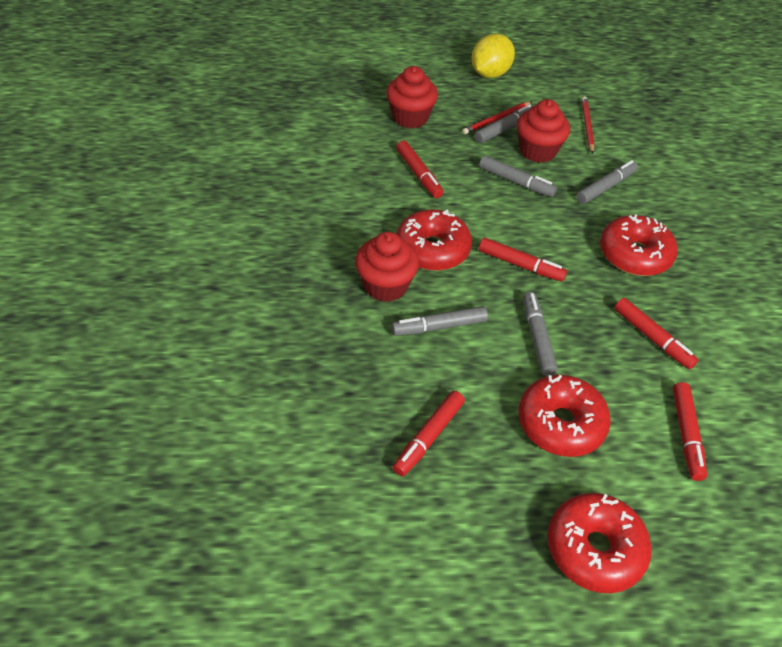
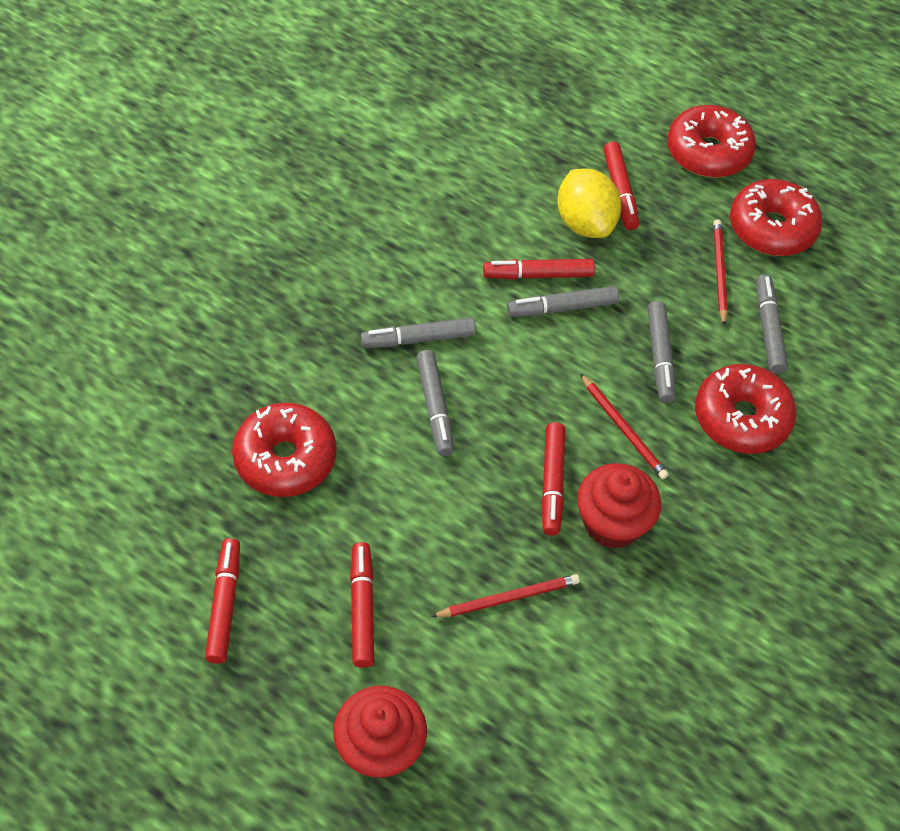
red cupcake: 3 -> 2
red pencil: 2 -> 3

